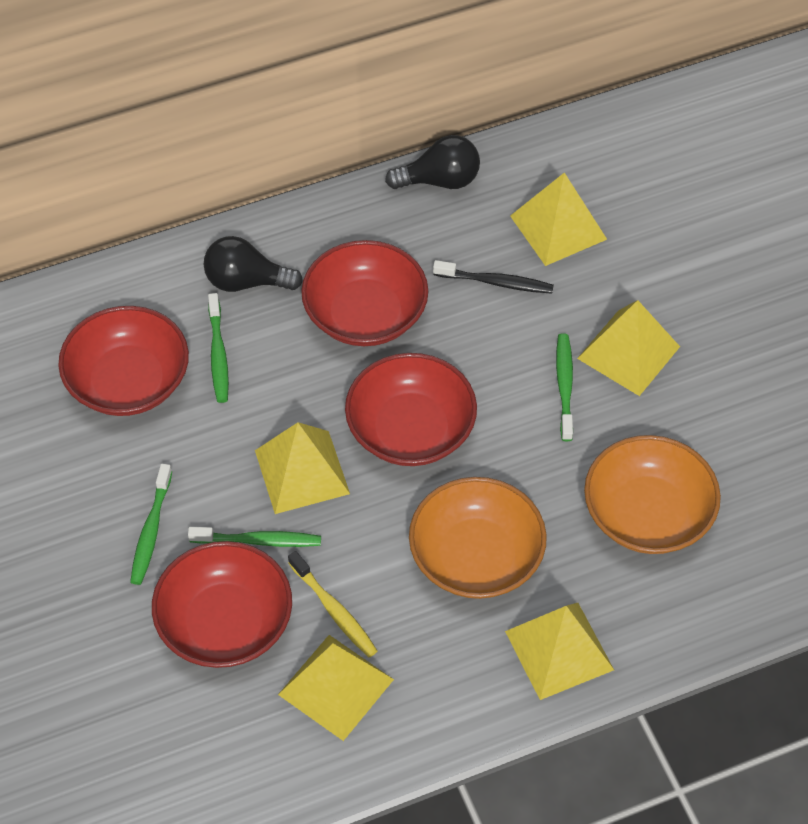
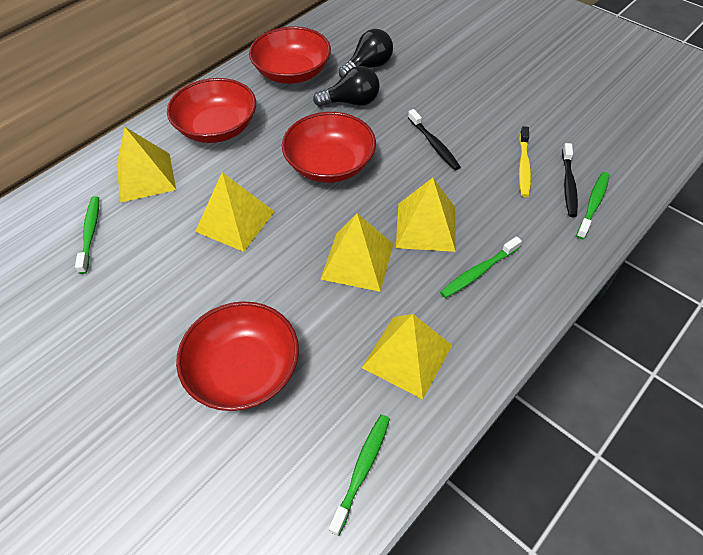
black toothbrush: 1 -> 2
orange bowl: 2 -> 0

